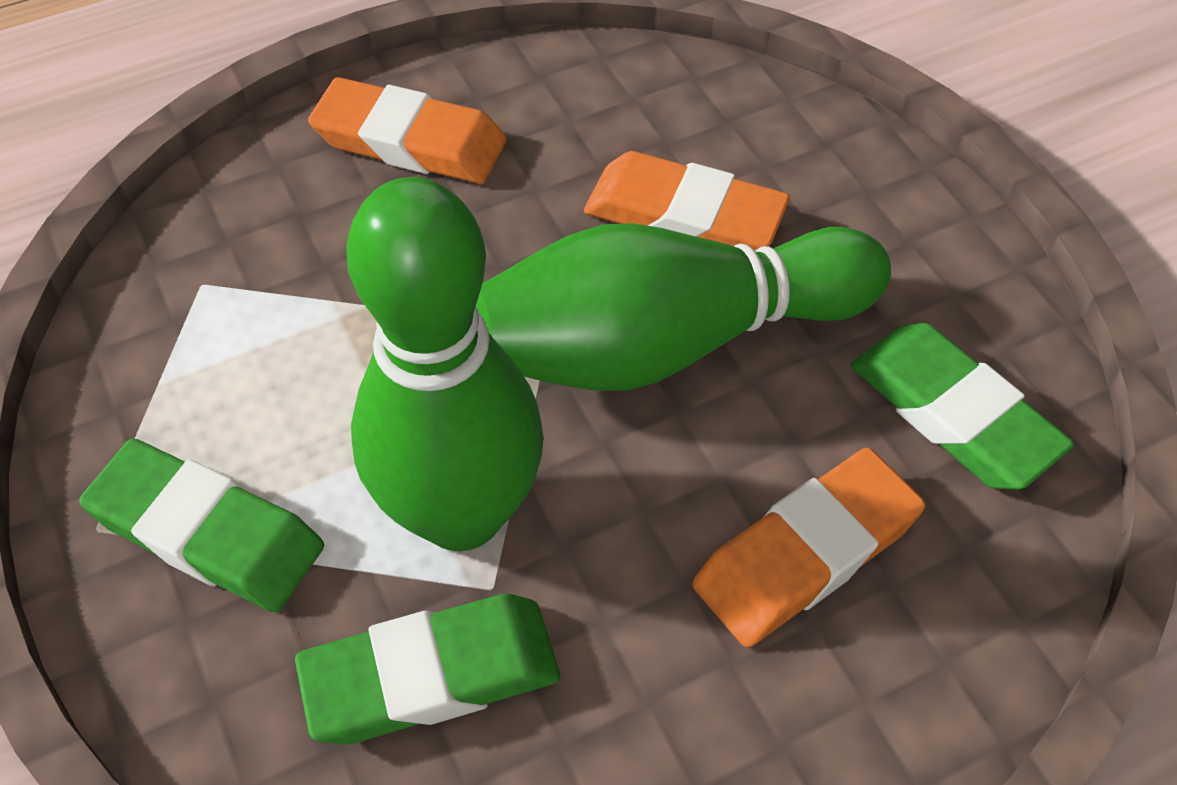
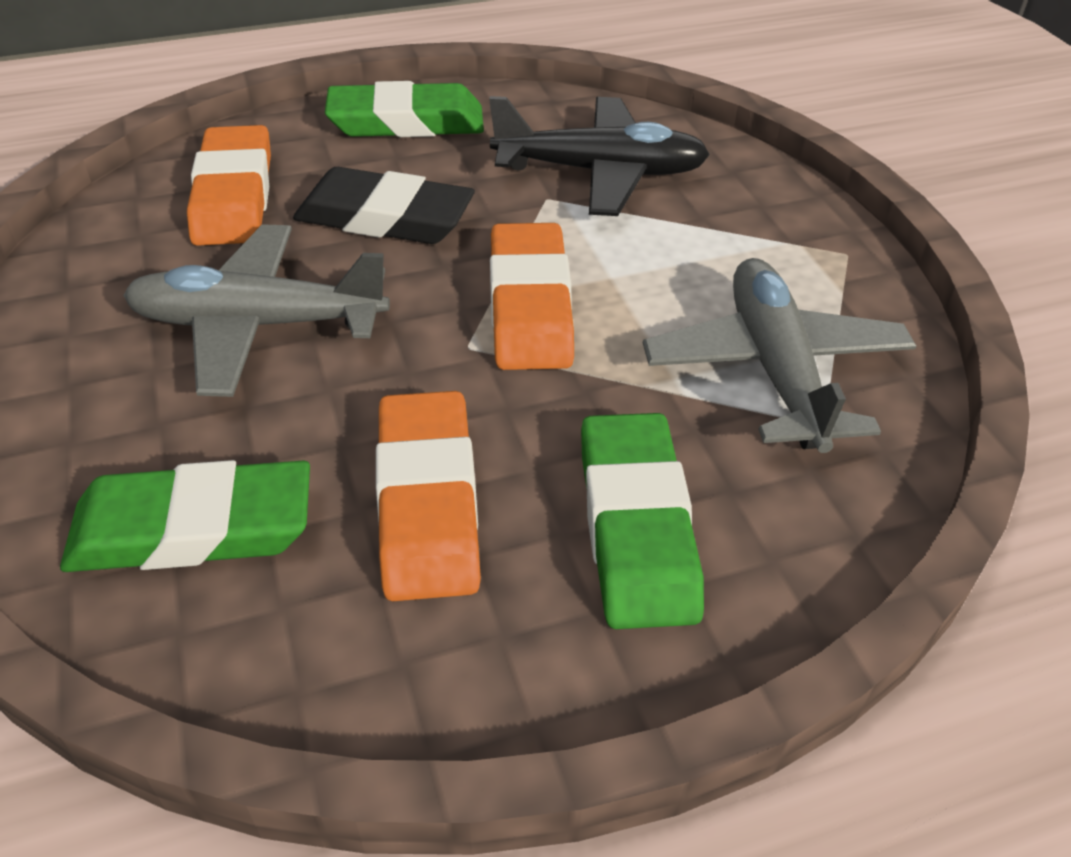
black eraser: 0 -> 1
black plane: 0 -> 1
green bowling pin: 2 -> 0
grey plane: 0 -> 2

